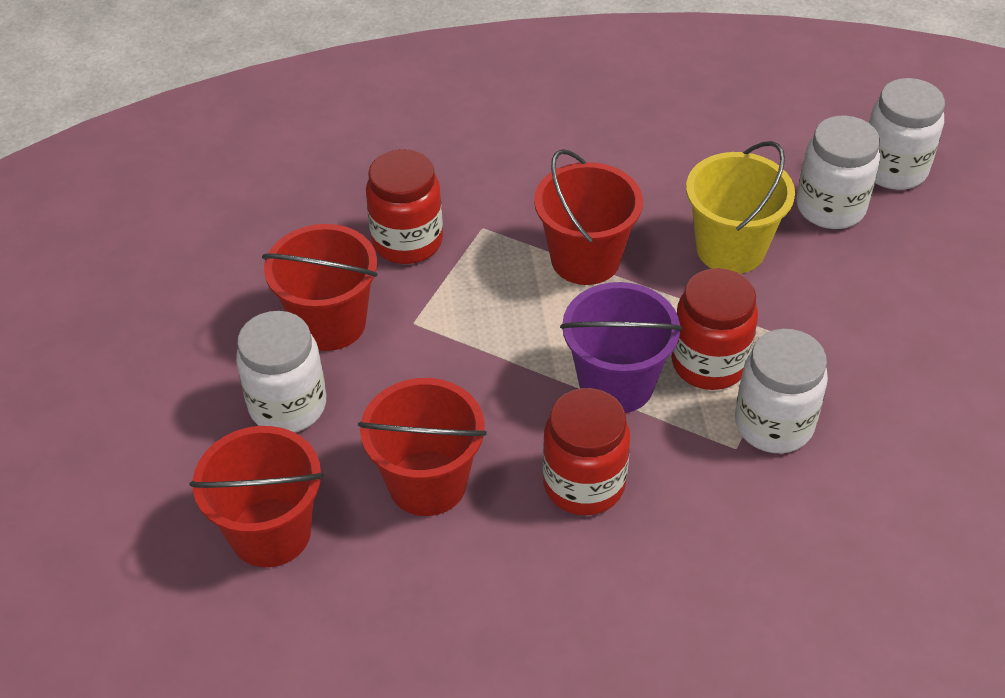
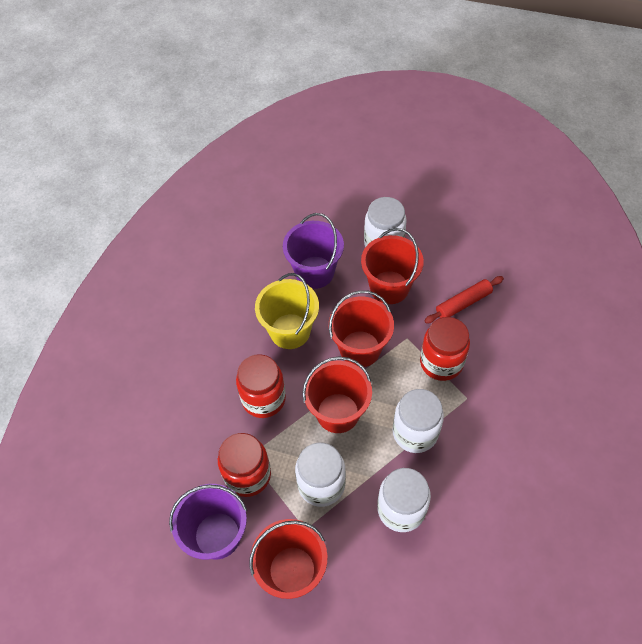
purple bucket: 1 -> 2
red rolling pin: 0 -> 1

